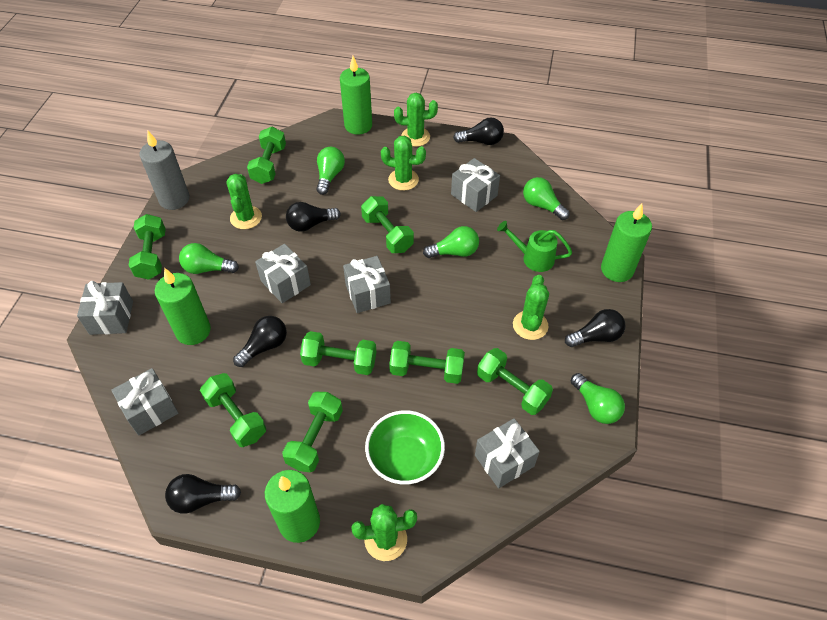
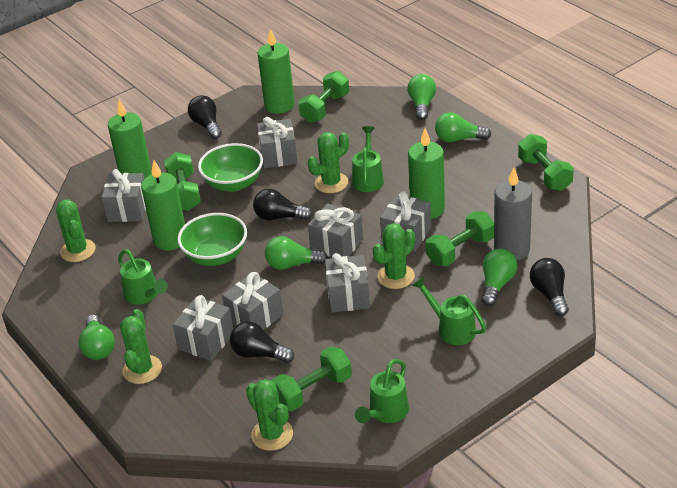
black light bulb: 5 -> 4
green bowl: 1 -> 2
green dumbbell: 8 -> 5
green watering can: 1 -> 4
grey gift: 6 -> 7

